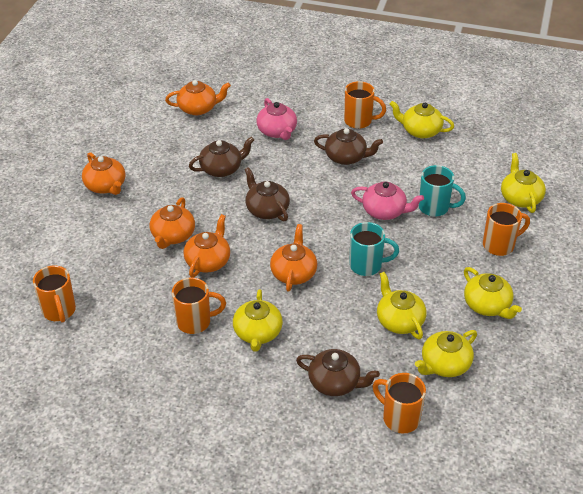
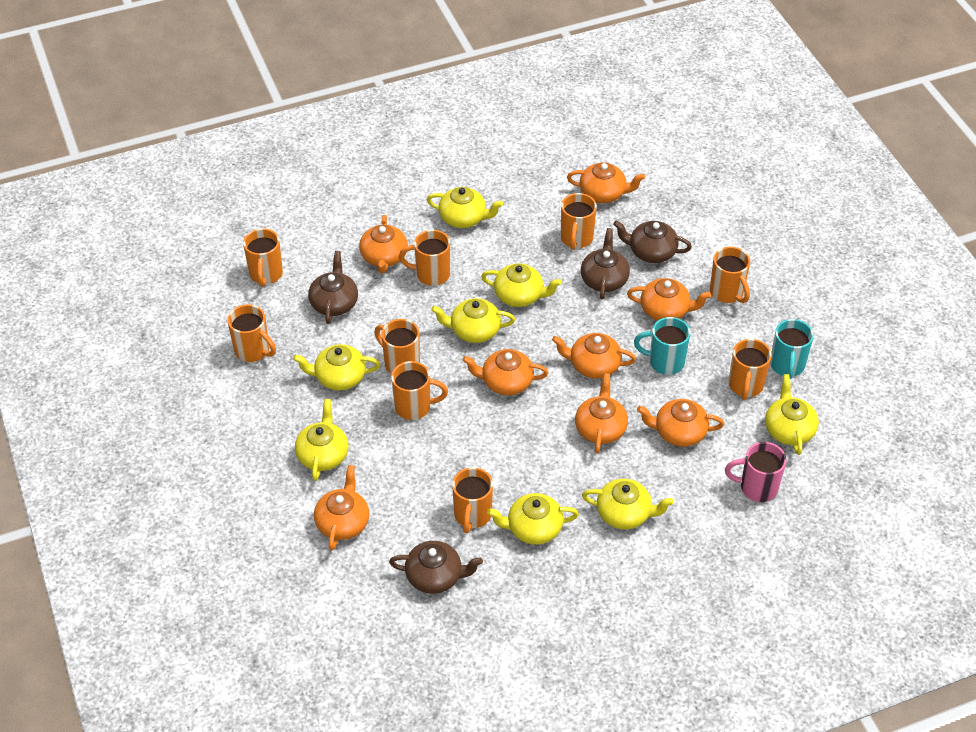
orange mug: 5 -> 9
orange teapot: 5 -> 8
pink mug: 0 -> 1
pink teapot: 2 -> 0
yellow teapot: 6 -> 8

